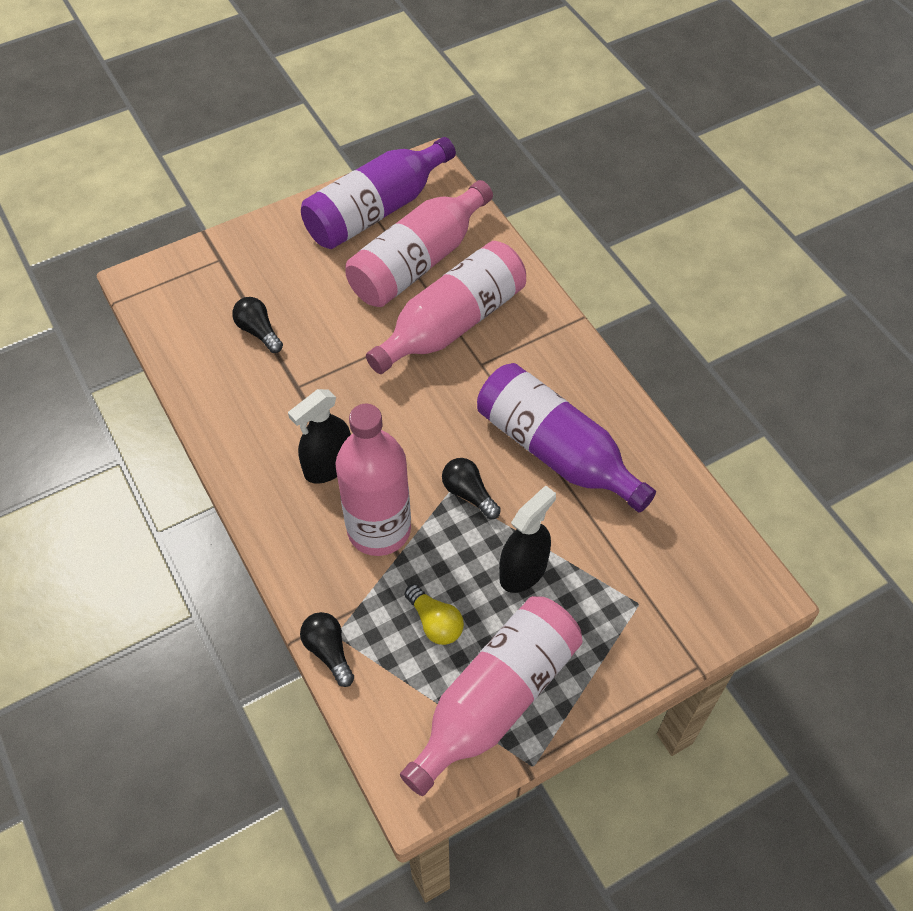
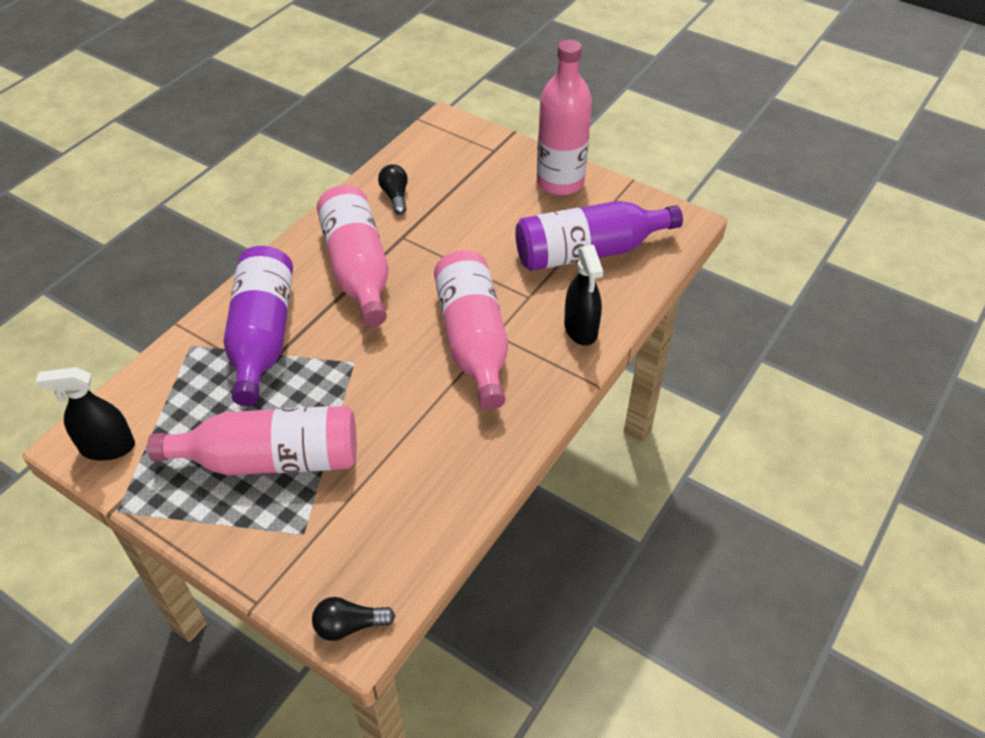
black light bulb: 3 -> 2
yellow light bulb: 1 -> 0

